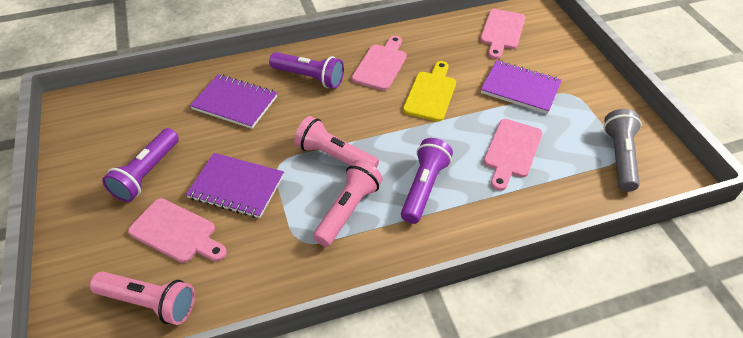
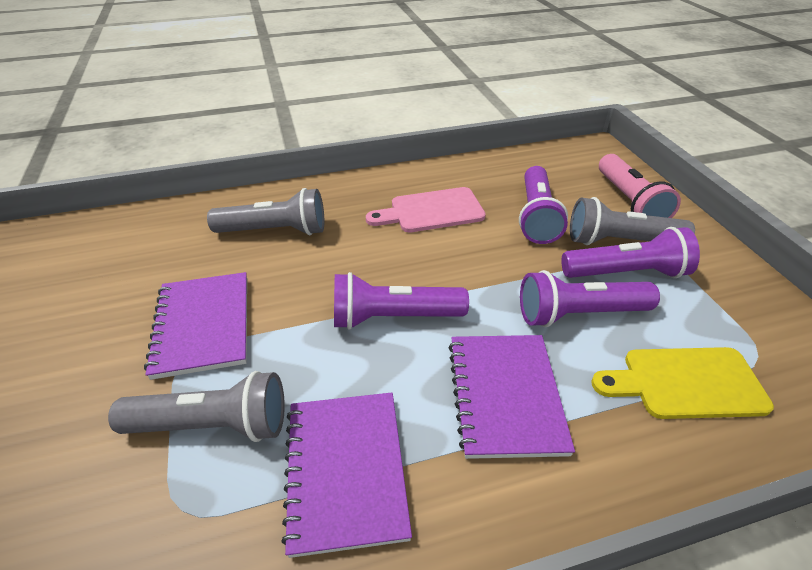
grey flashlight: 1 -> 3
pink cutting board: 4 -> 1
pink flashlight: 3 -> 1
purple flashlight: 3 -> 4

